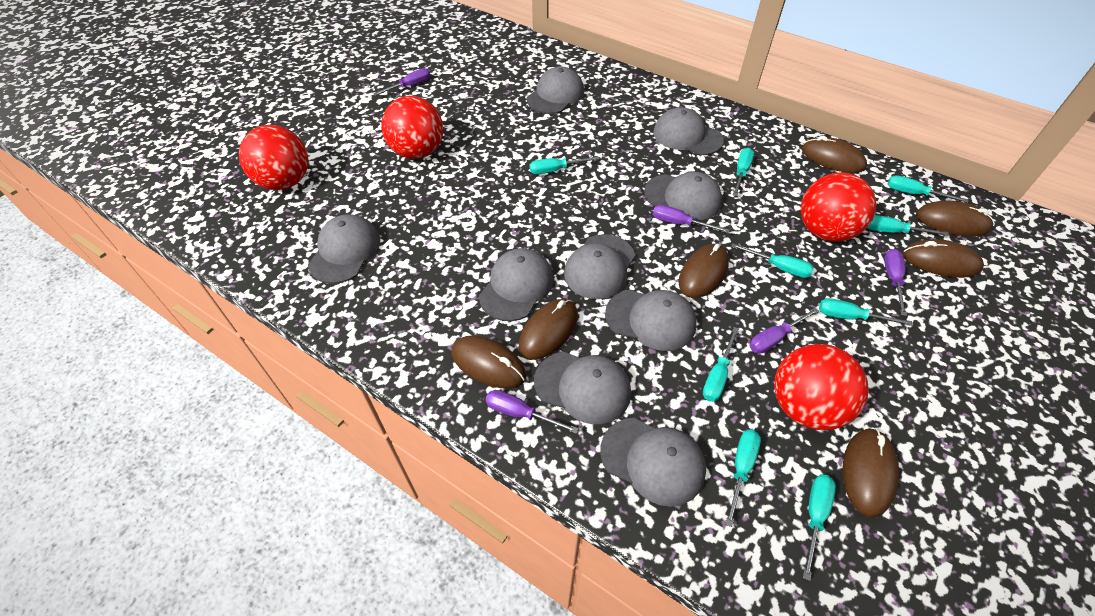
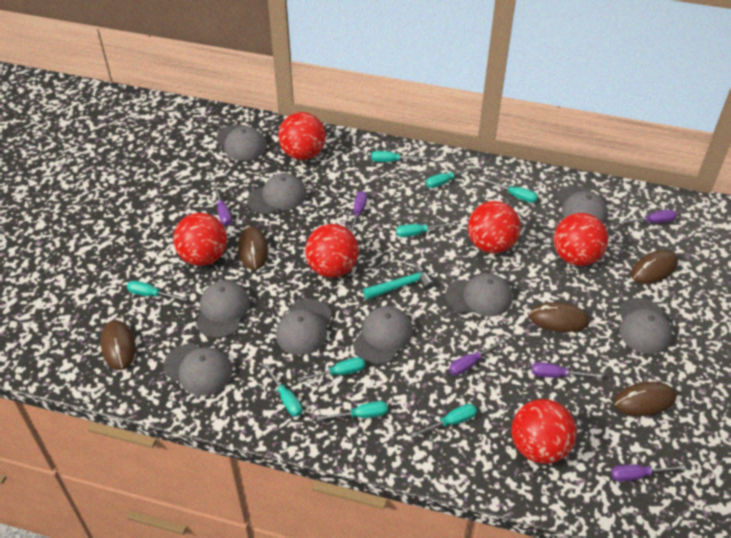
brown mouse: 7 -> 5
purple screwdriver: 5 -> 6
red ball: 4 -> 6
turquoise hammer: 0 -> 1

